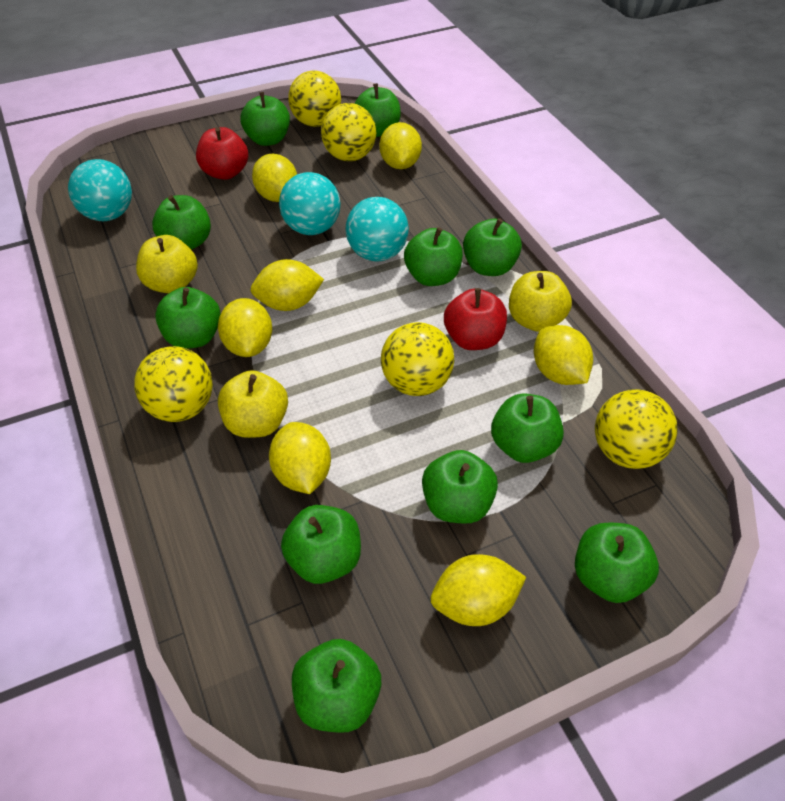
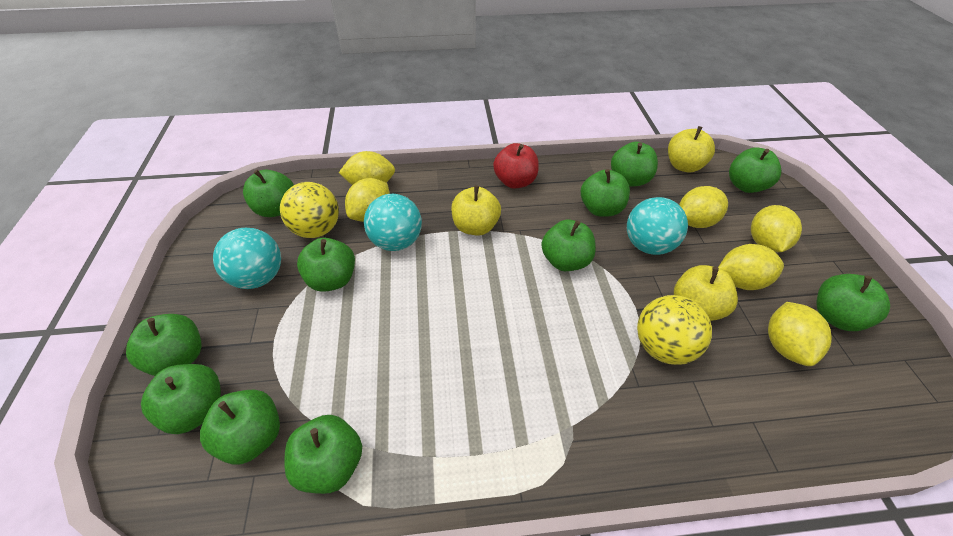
red apple: 2 -> 1
yellow ball: 5 -> 2
yellow lemon: 7 -> 6

